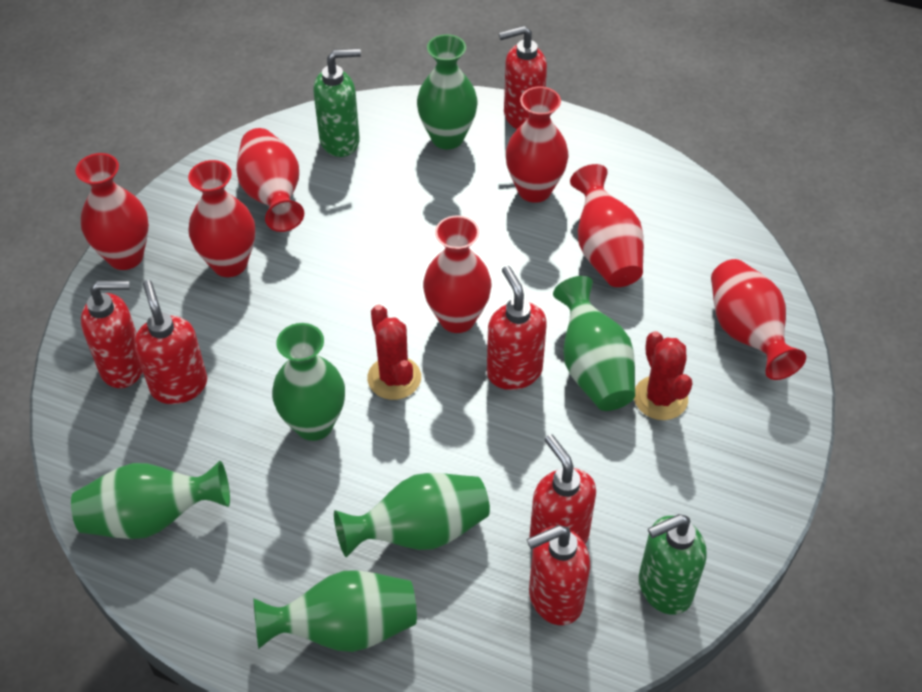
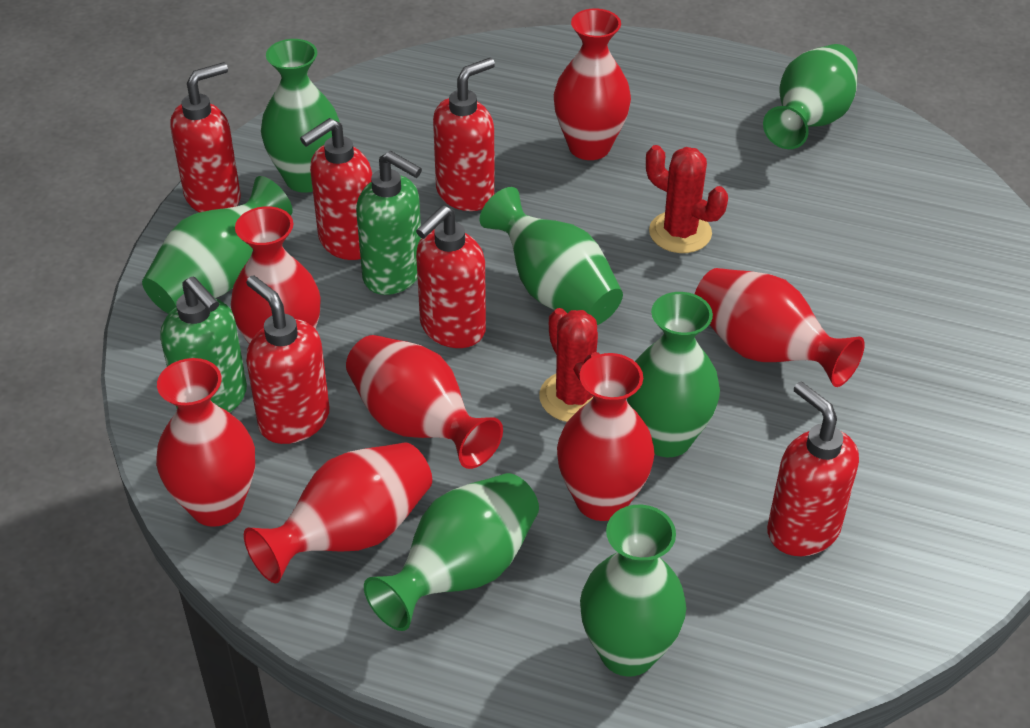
green vase: 6 -> 7

